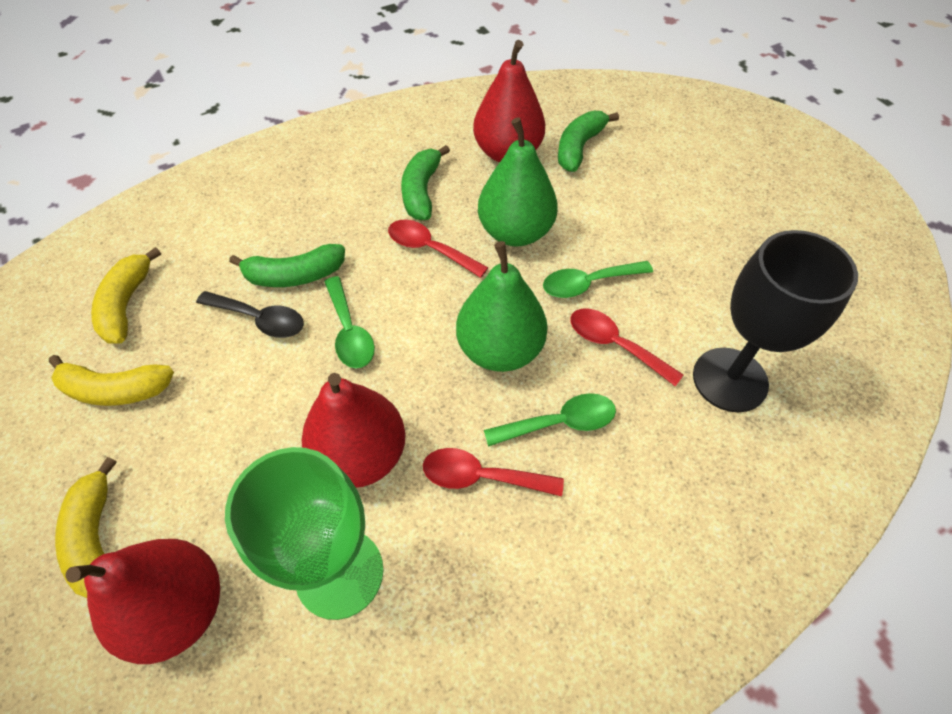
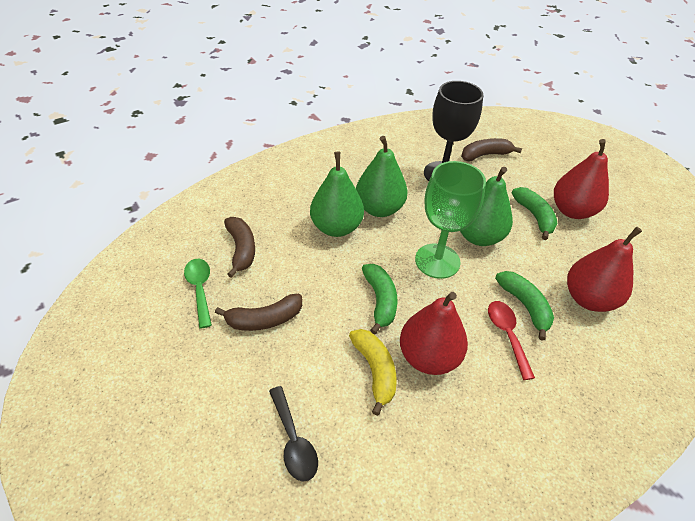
brown banana: 0 -> 3
green pear: 2 -> 3
green spoon: 3 -> 1
red spoon: 3 -> 1
yellow banana: 3 -> 1

